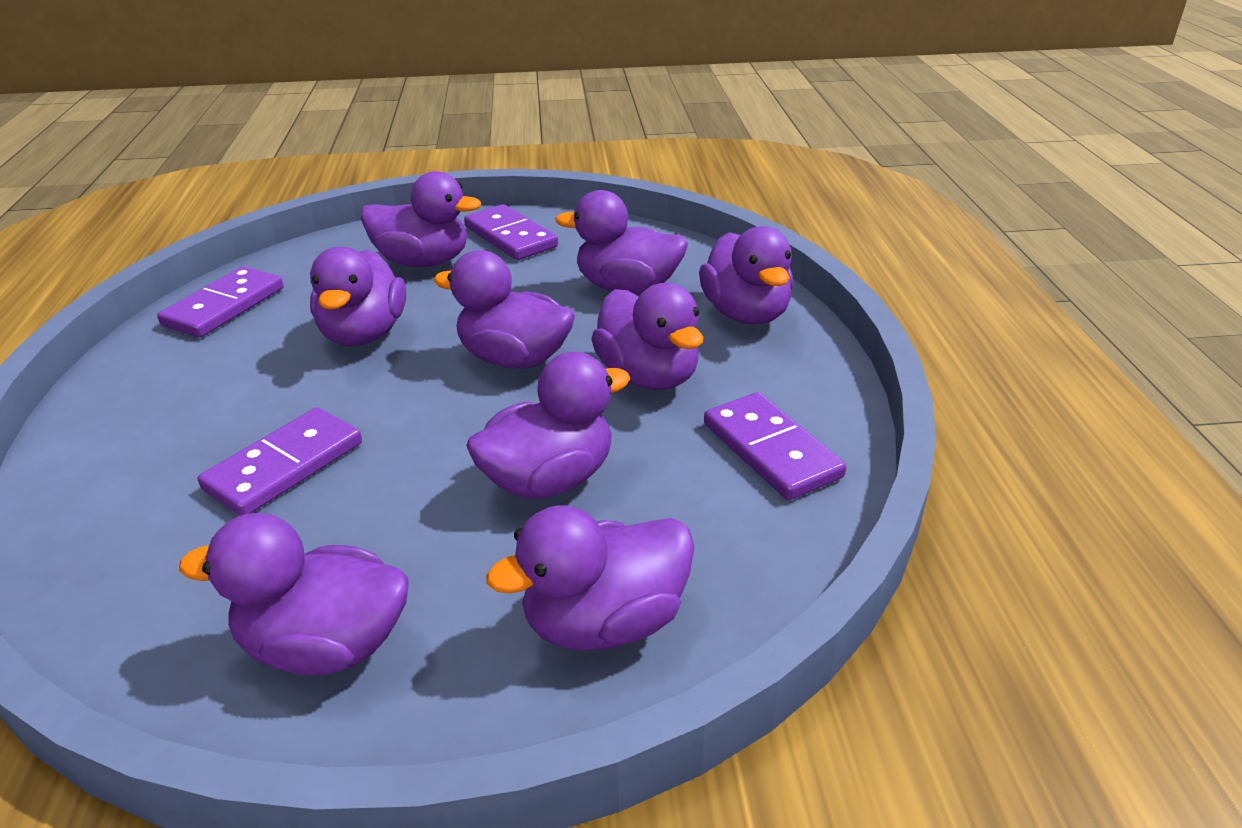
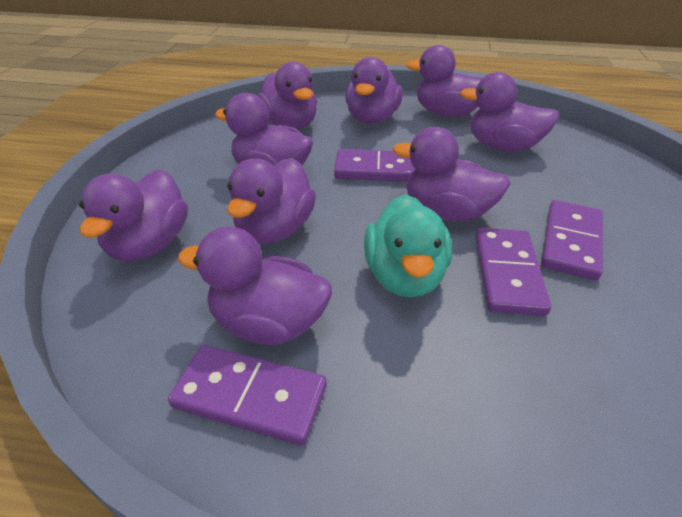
turquoise duck: 0 -> 1

